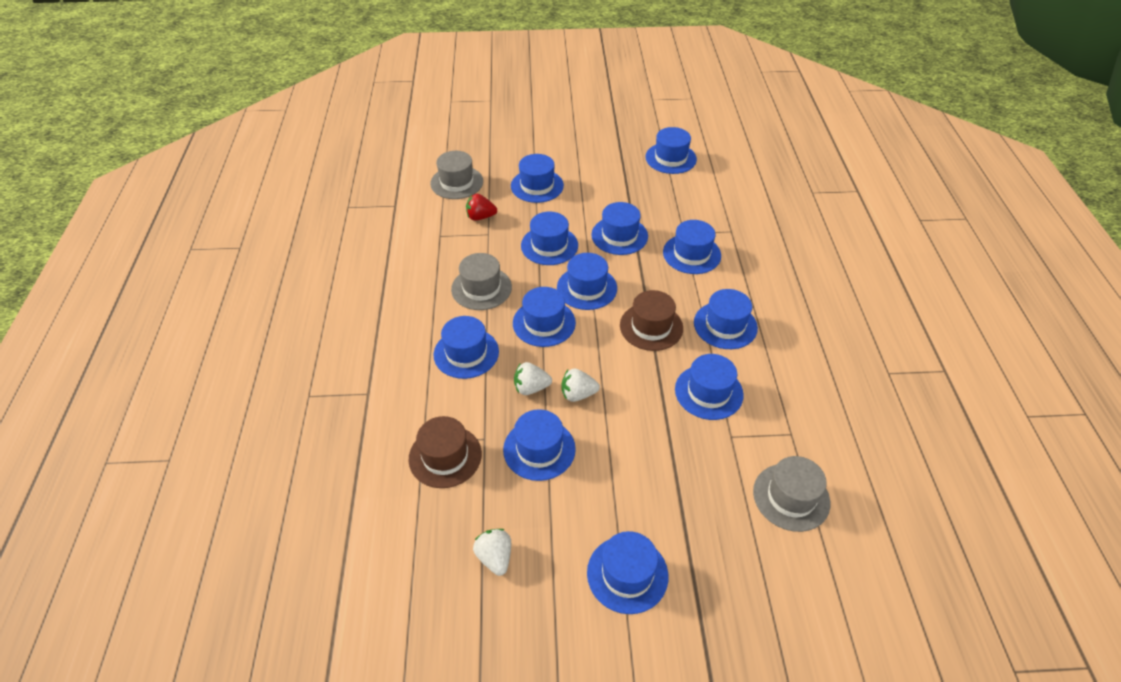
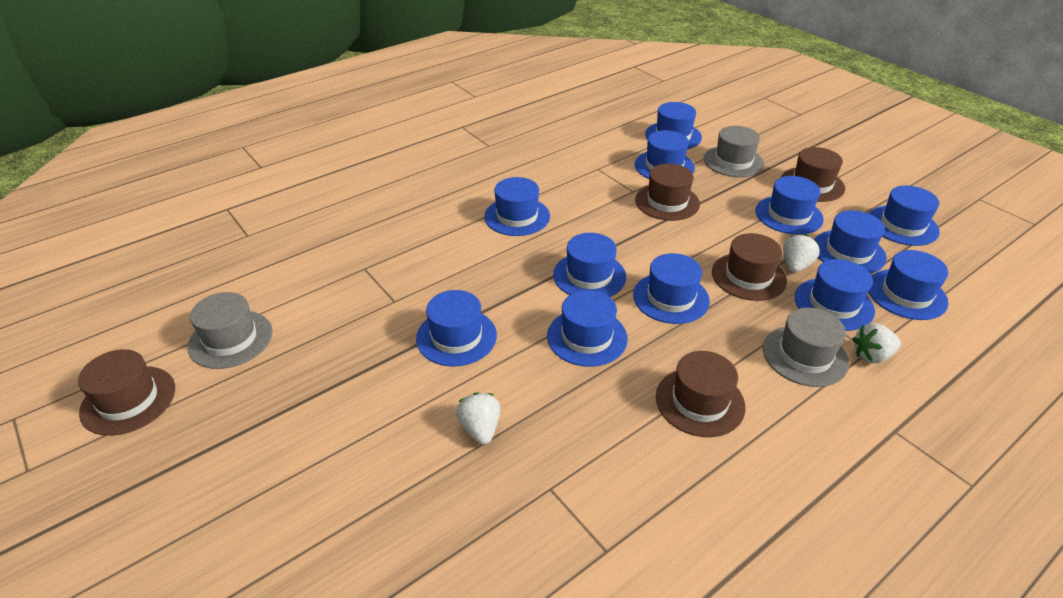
brown hat: 2 -> 5
red strawberry: 1 -> 0

